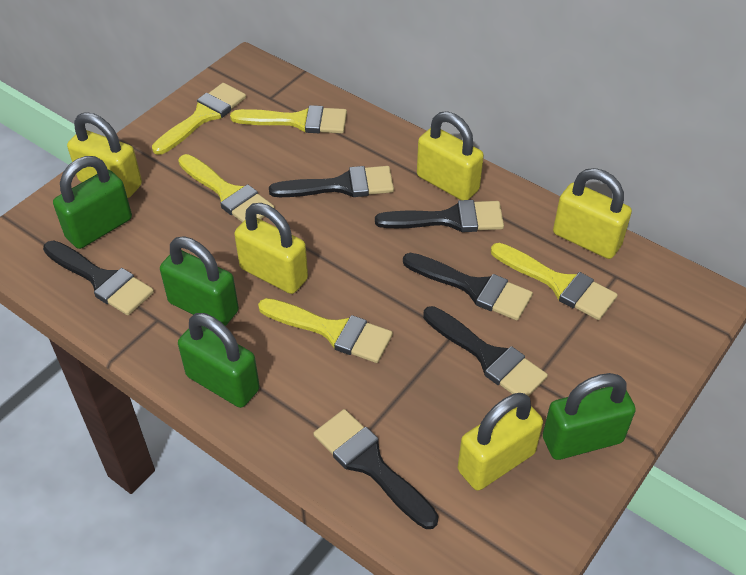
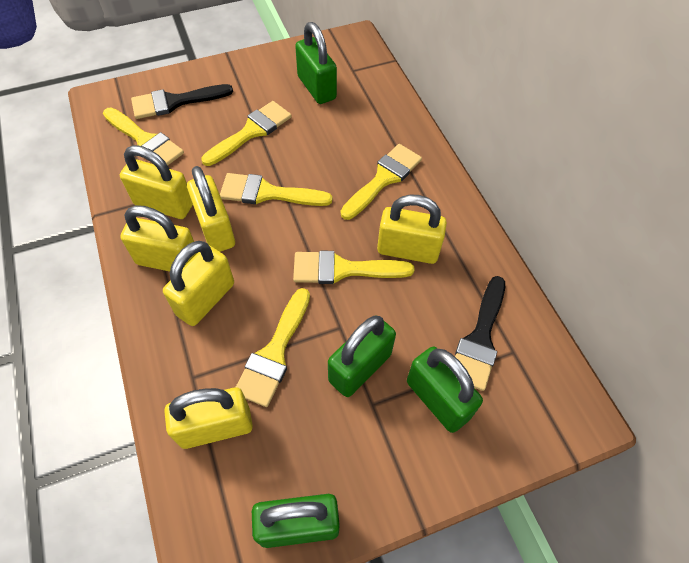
black brush: 6 -> 2
yellow brush: 5 -> 6
yellow padlock: 5 -> 6

